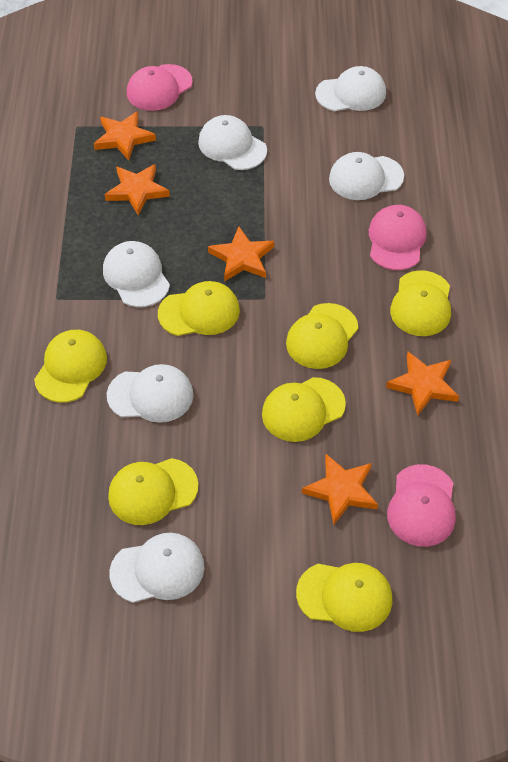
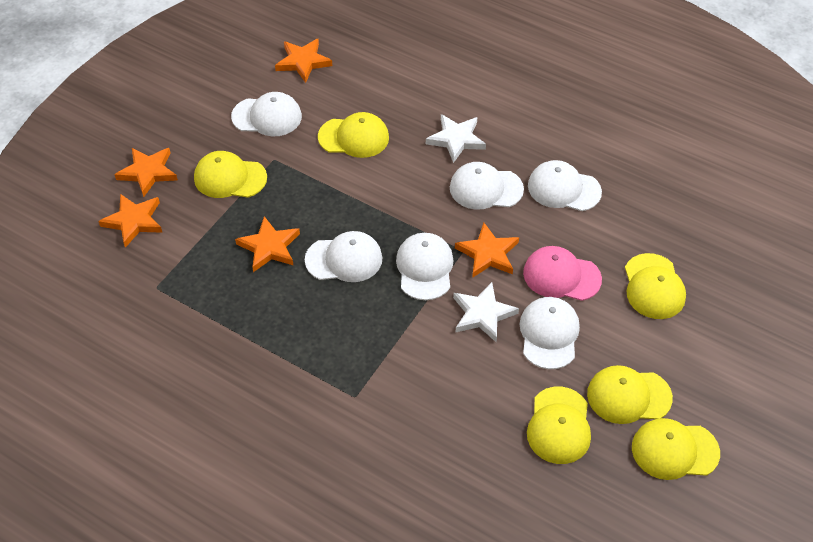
pink cap: 3 -> 1
white star: 0 -> 2
yellow cap: 7 -> 6

